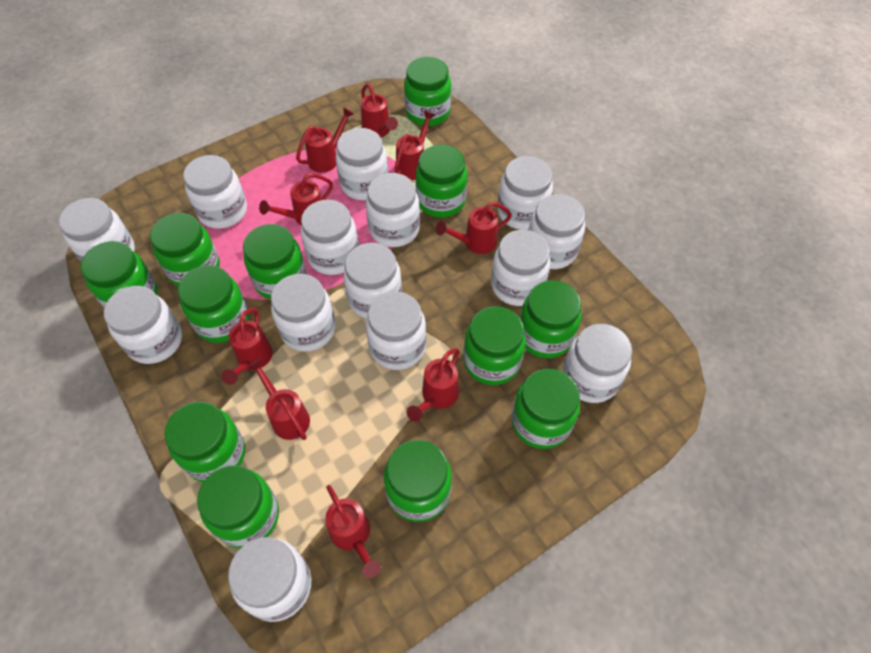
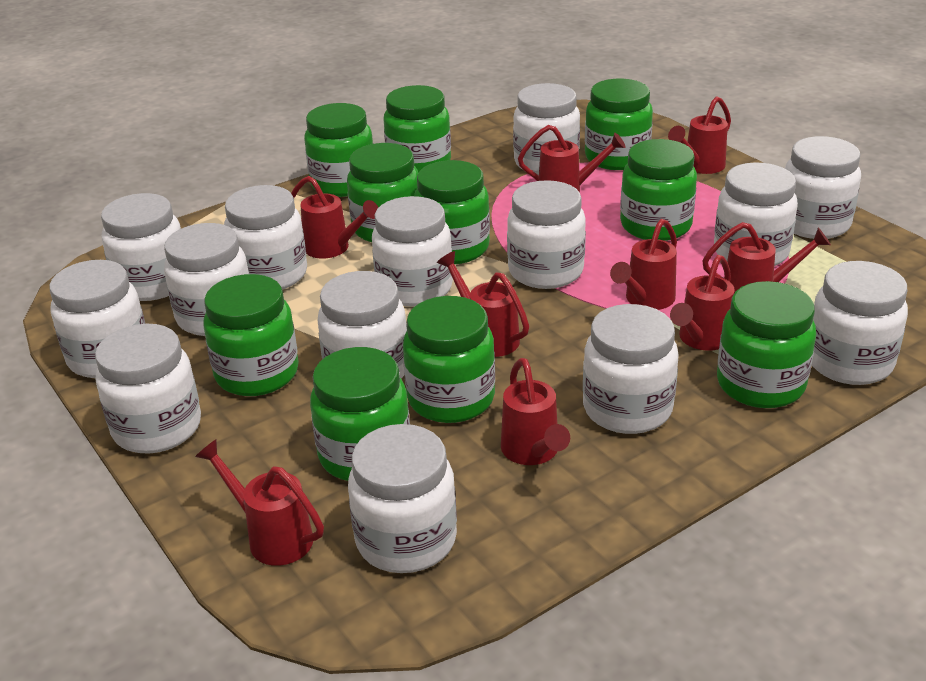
green jar: 12 -> 10

